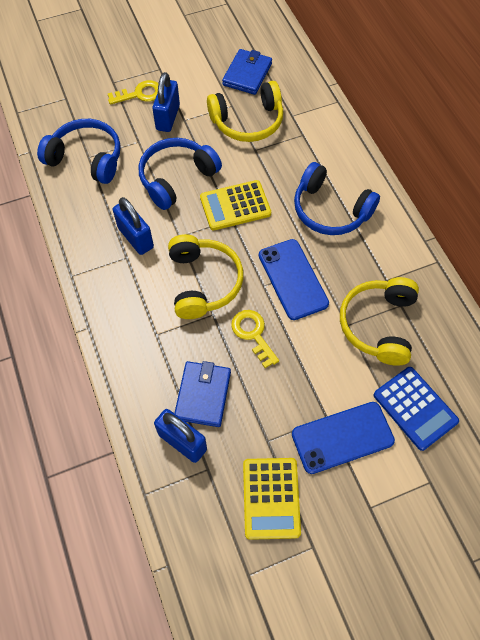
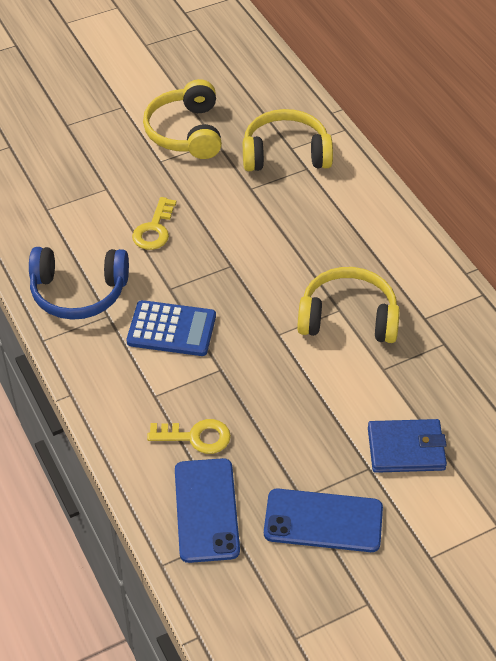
blue headphones: 3 -> 1
blue padlock: 3 -> 0
blue wallet: 2 -> 1
yellow calculator: 2 -> 0

